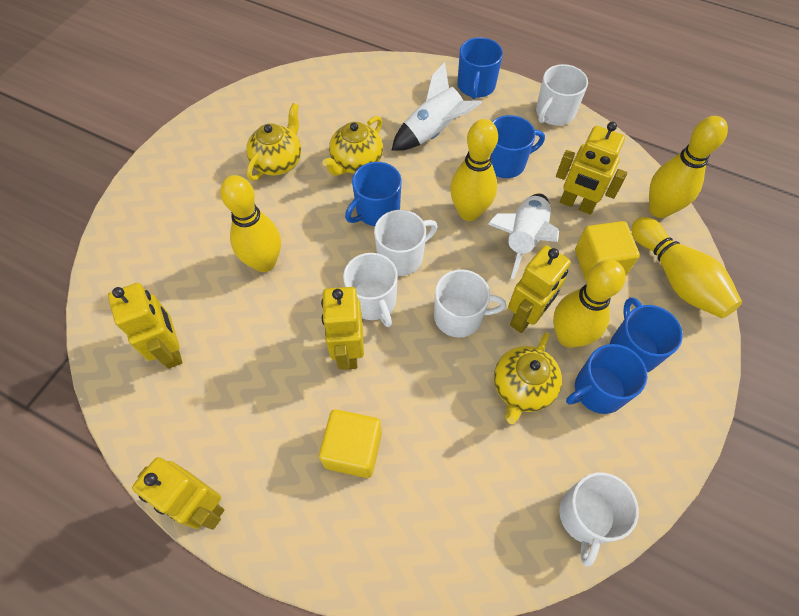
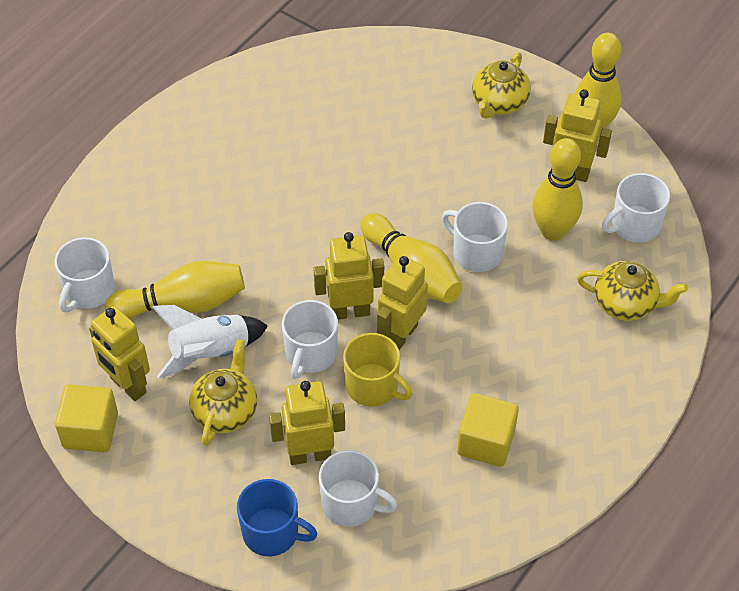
blue mug: 5 -> 1
white rocket: 2 -> 1
yellow bowling pin: 5 -> 4
yellow mug: 0 -> 1

